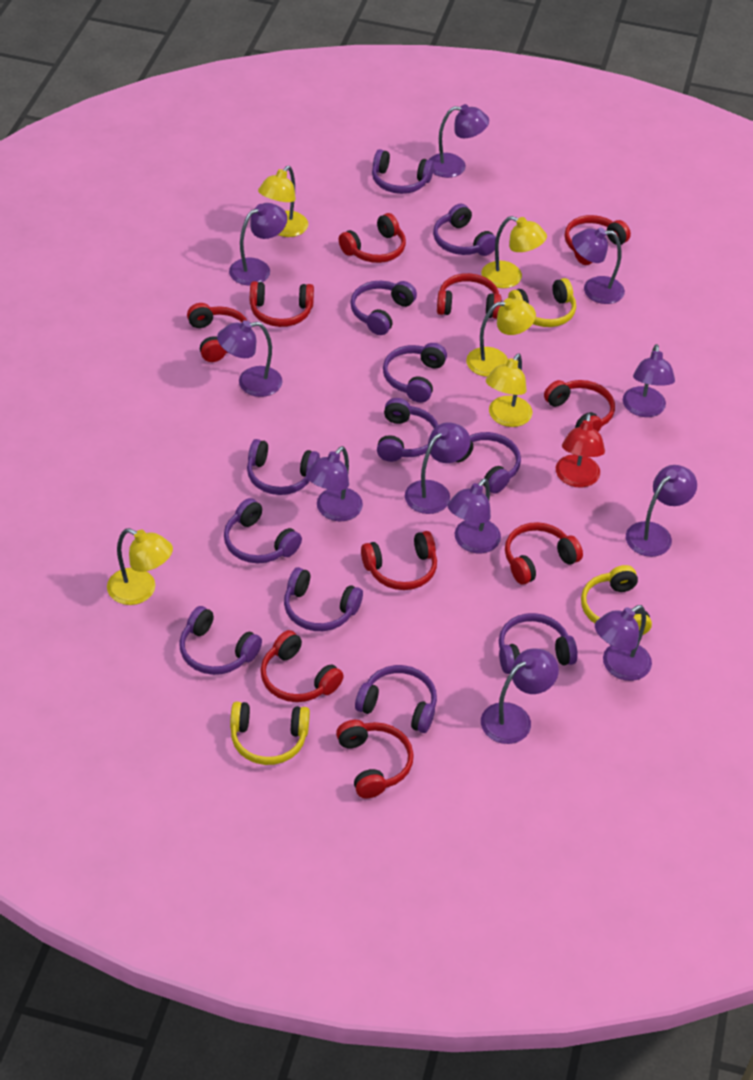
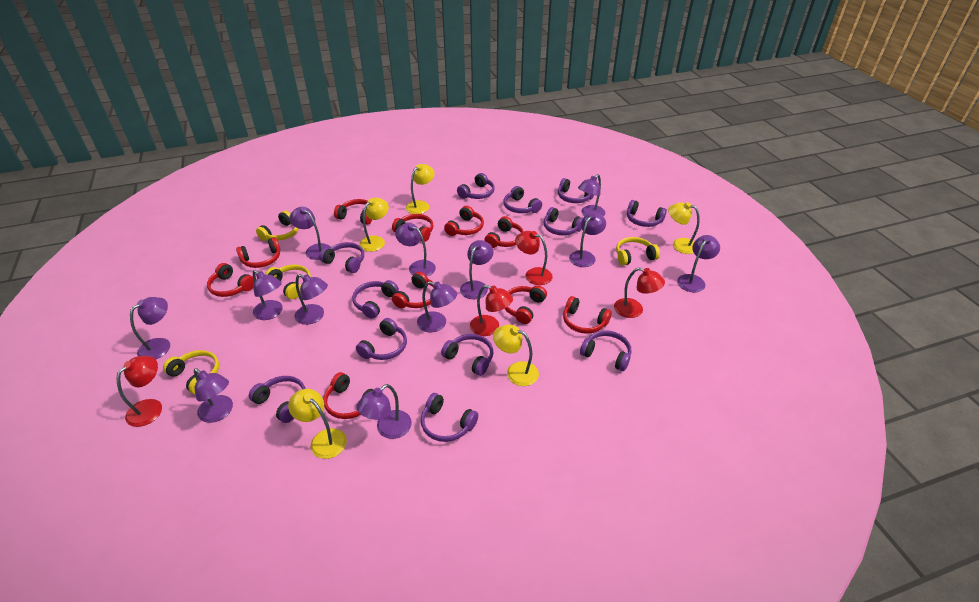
purple lamp: 11 -> 12
red lamp: 1 -> 4
yellow headphones: 3 -> 4

